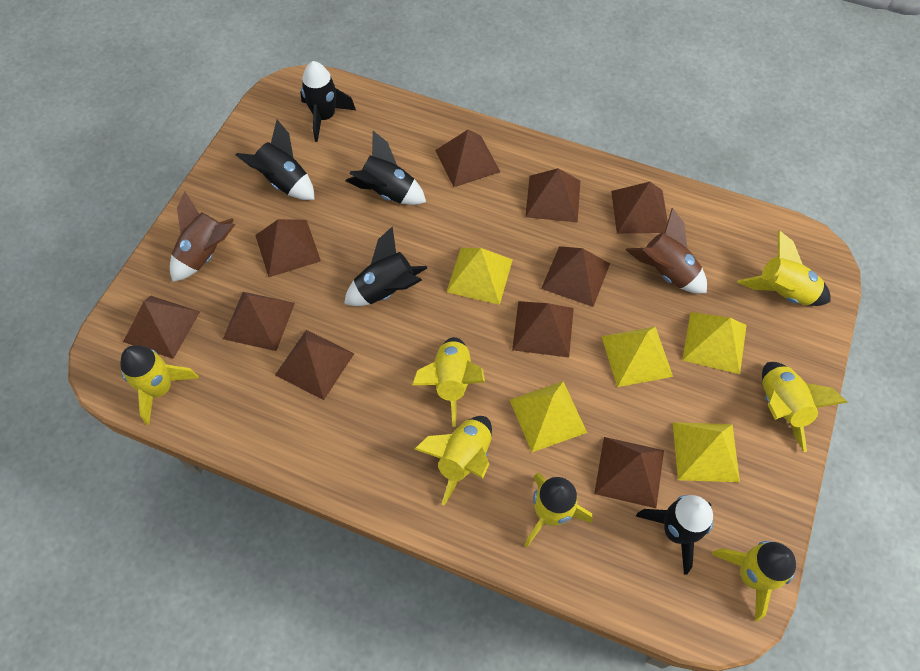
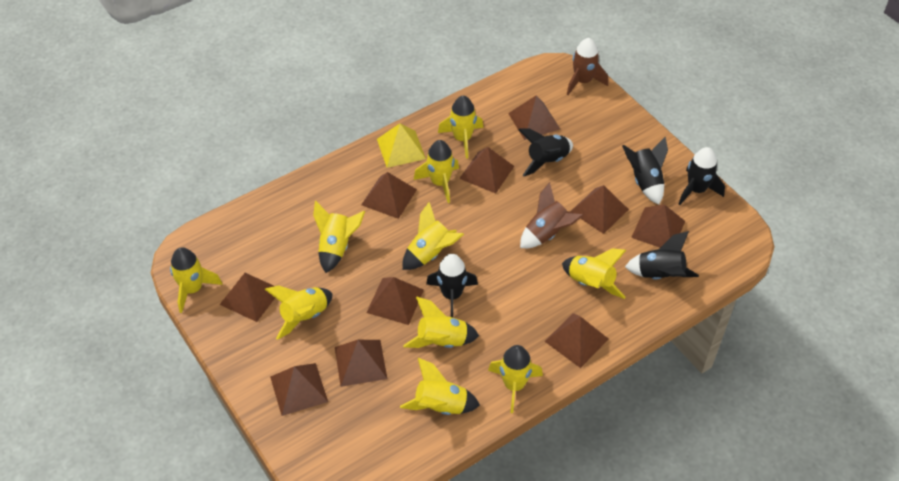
yellow pyramid: 5 -> 1
yellow rocket: 7 -> 10

